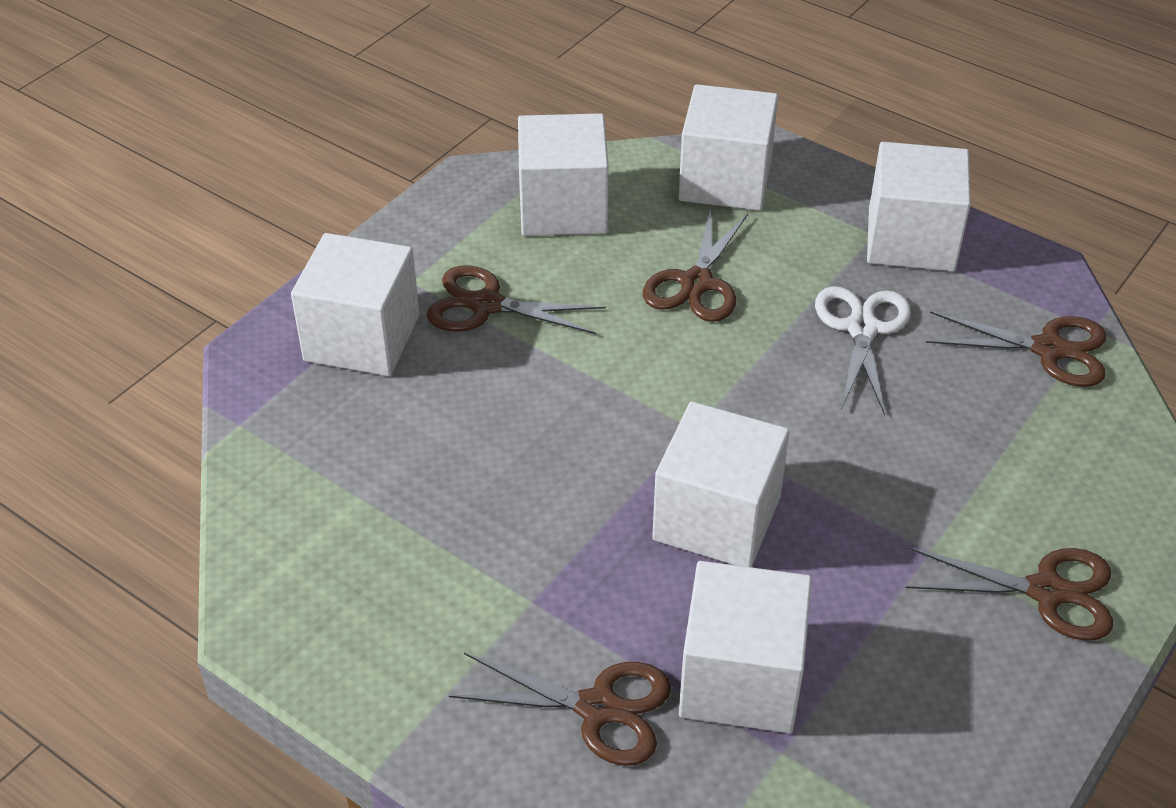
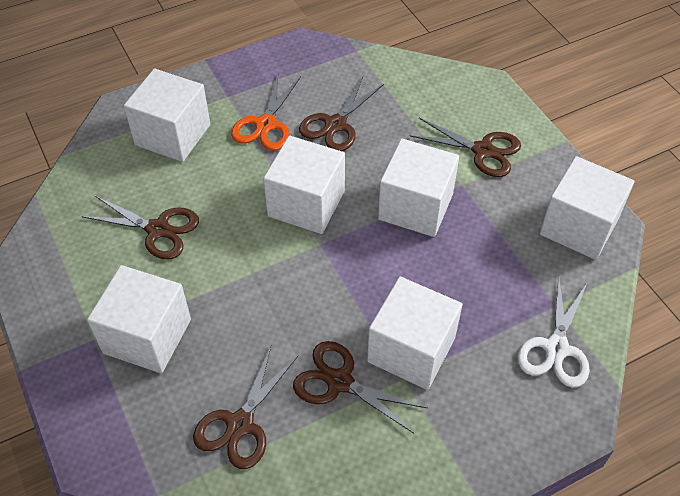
orange scissors: 0 -> 1

